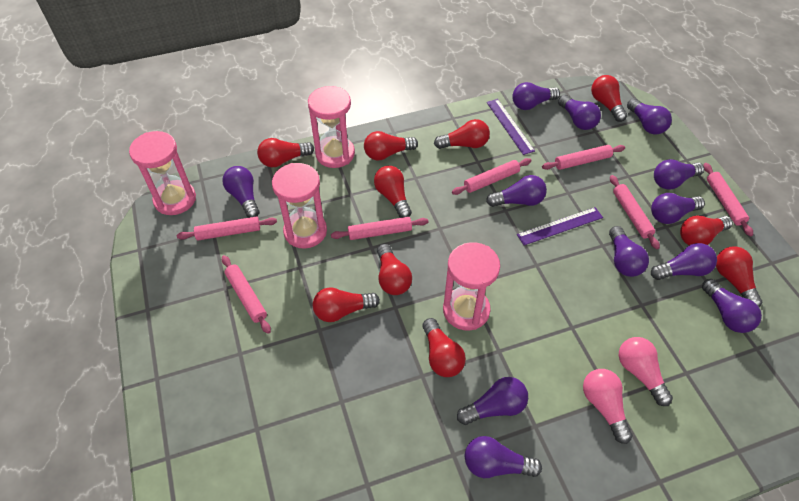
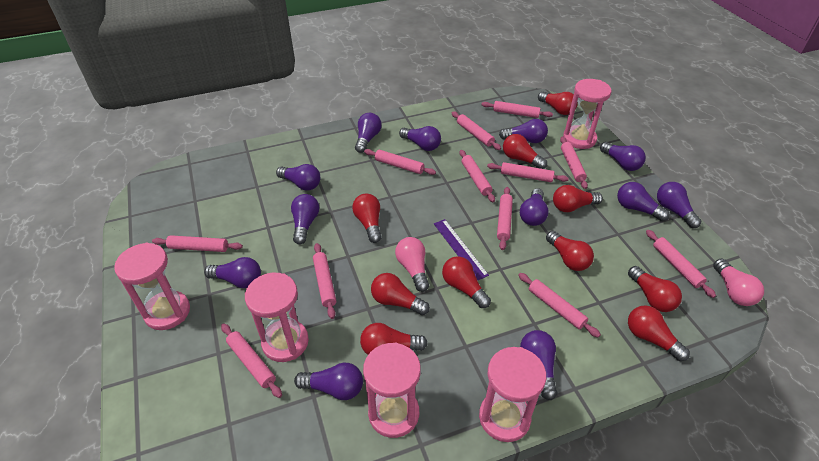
pink hourglass: 4 -> 5
pink rolling pin: 7 -> 12
purple ruler: 2 -> 1

